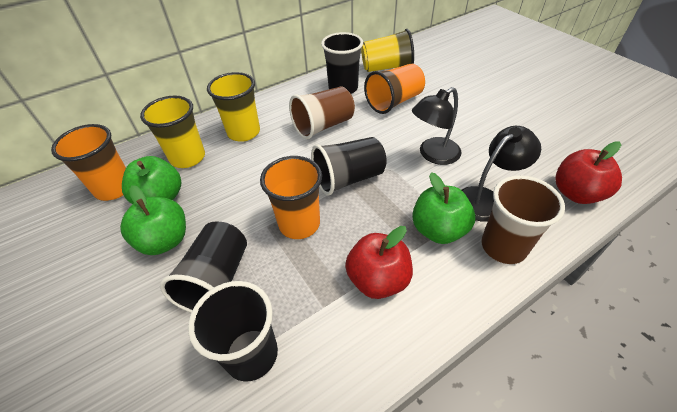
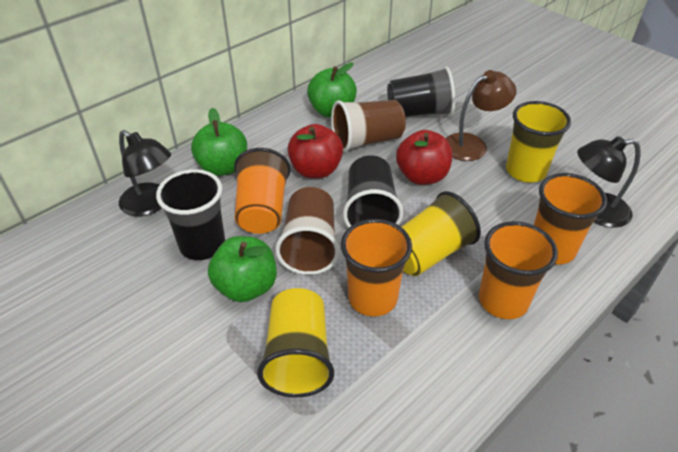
black cup: 4 -> 3
brown lamp: 0 -> 1
orange cup: 3 -> 4

